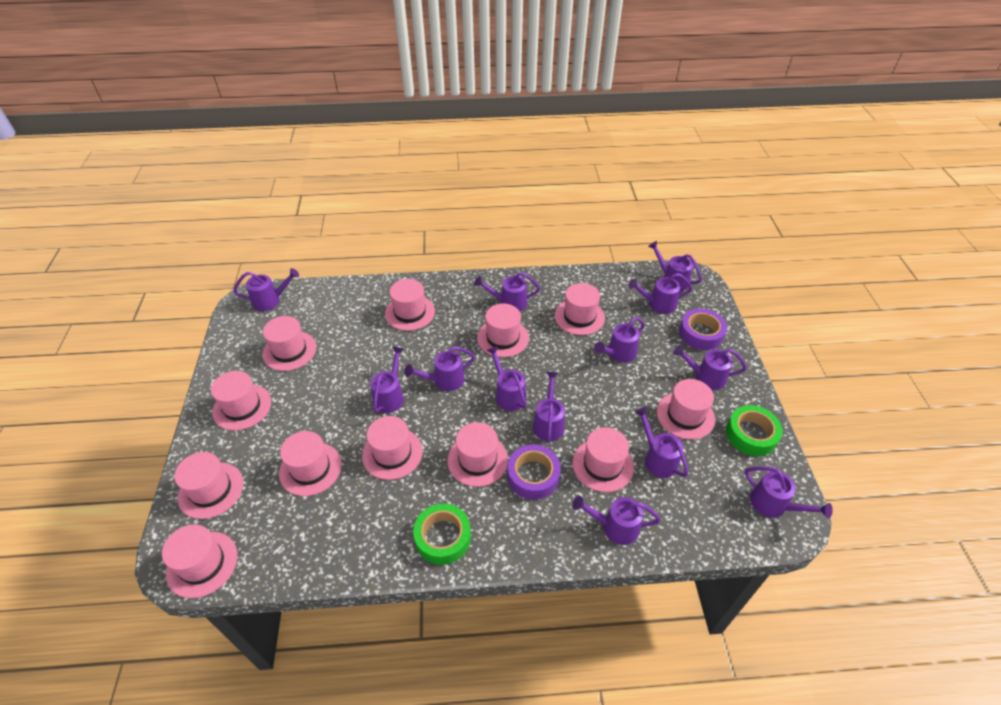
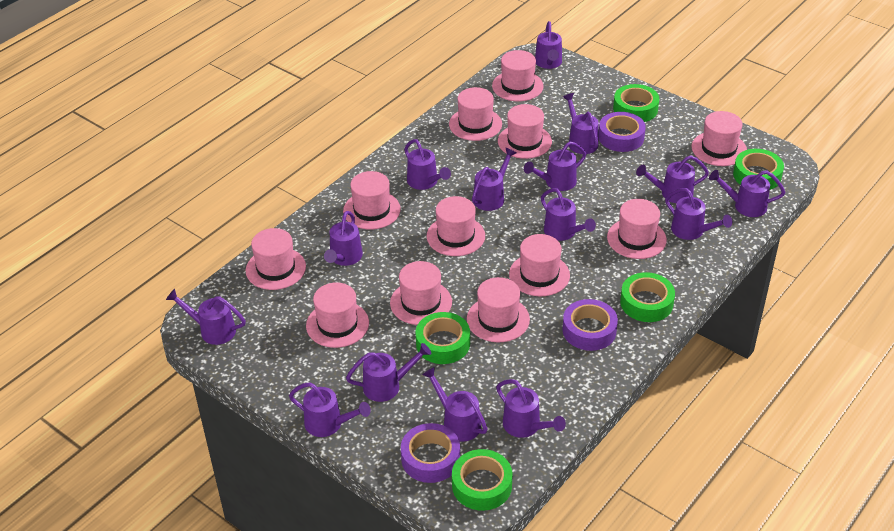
green tape: 2 -> 5
purple tape: 2 -> 3
purple watering can: 13 -> 15

